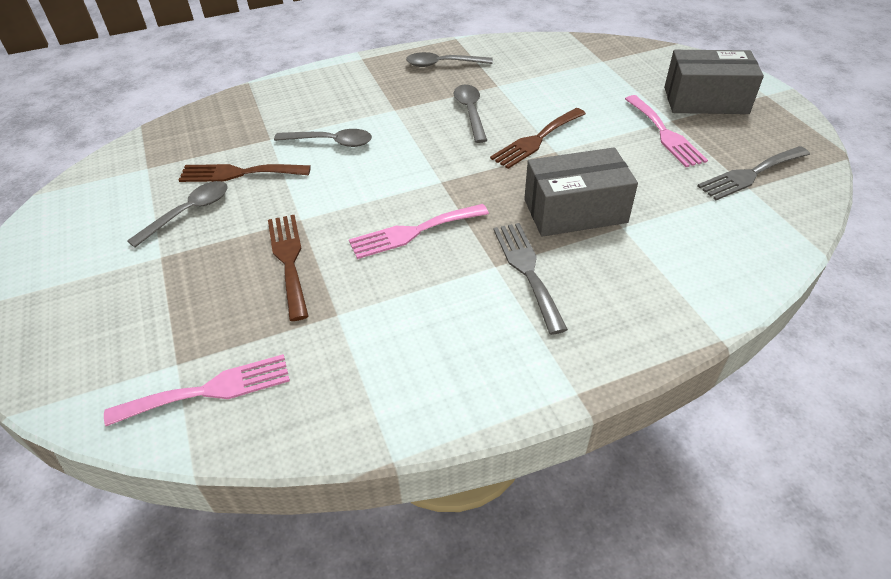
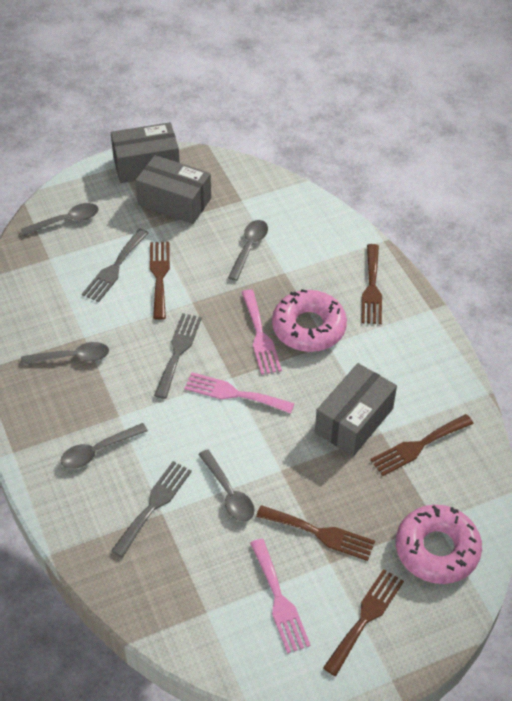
brown fork: 3 -> 5
grey box: 2 -> 3
grey fork: 2 -> 3
grey spoon: 4 -> 5
pink donut: 0 -> 2

